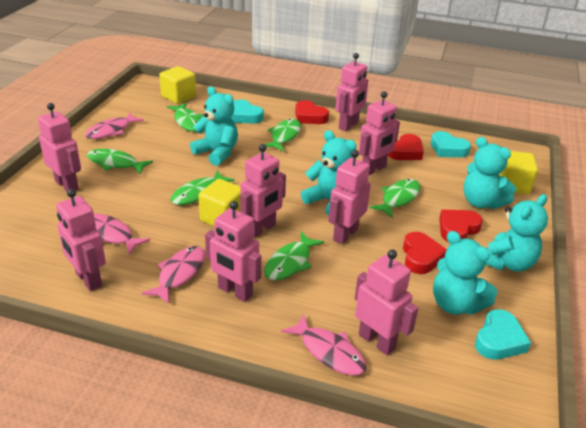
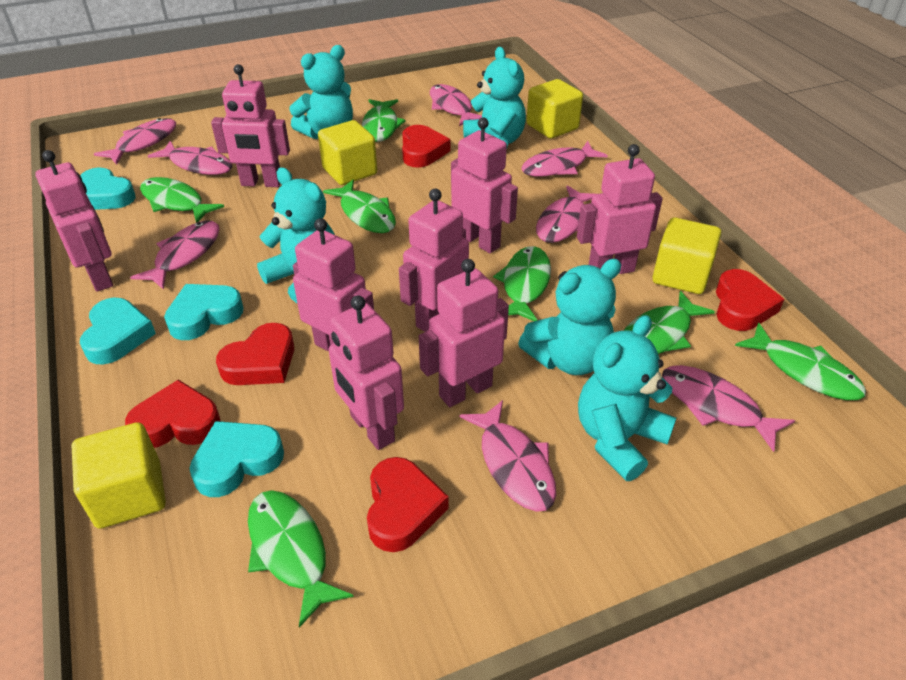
green fish: 6 -> 7
pink fish: 4 -> 8
red heart: 4 -> 5
turquoise heart: 3 -> 4
yellow cube: 3 -> 4

